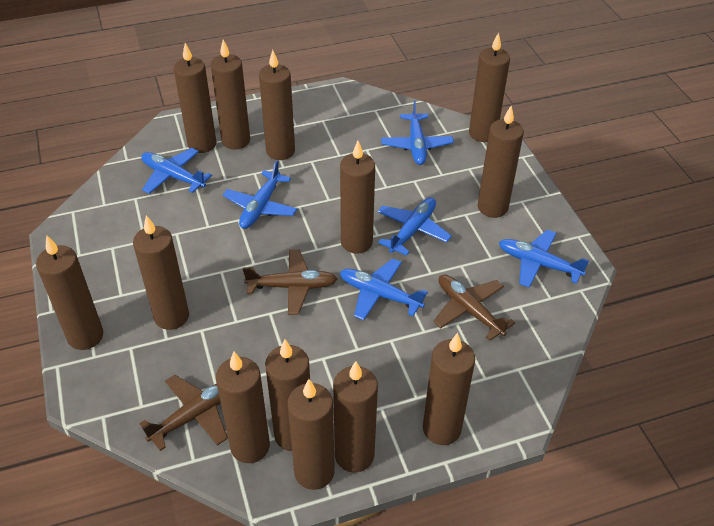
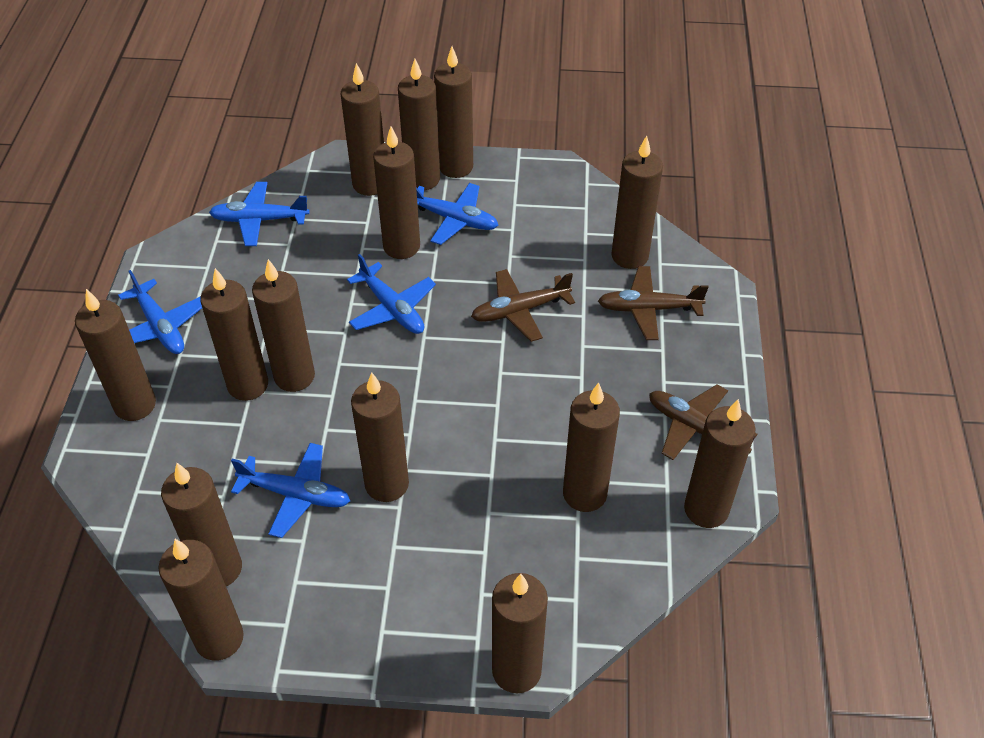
blue plane: 6 -> 5
brown candle: 13 -> 14

